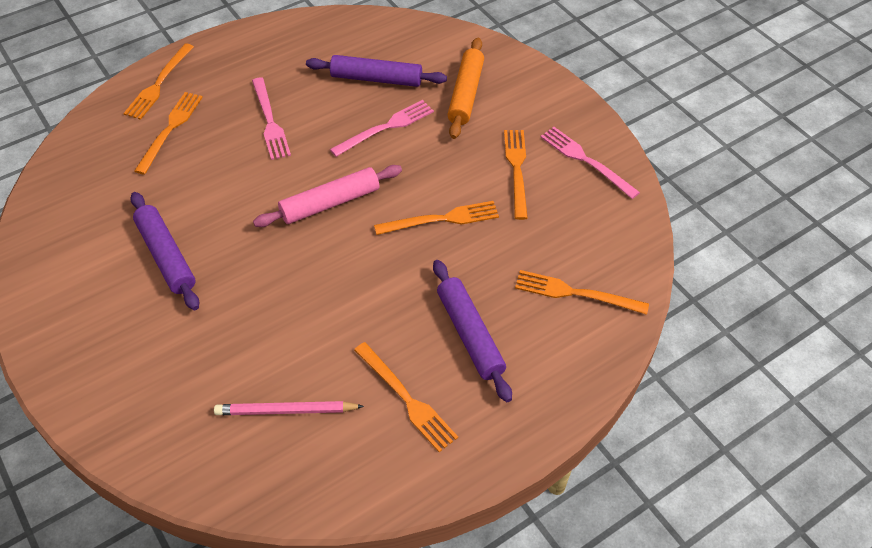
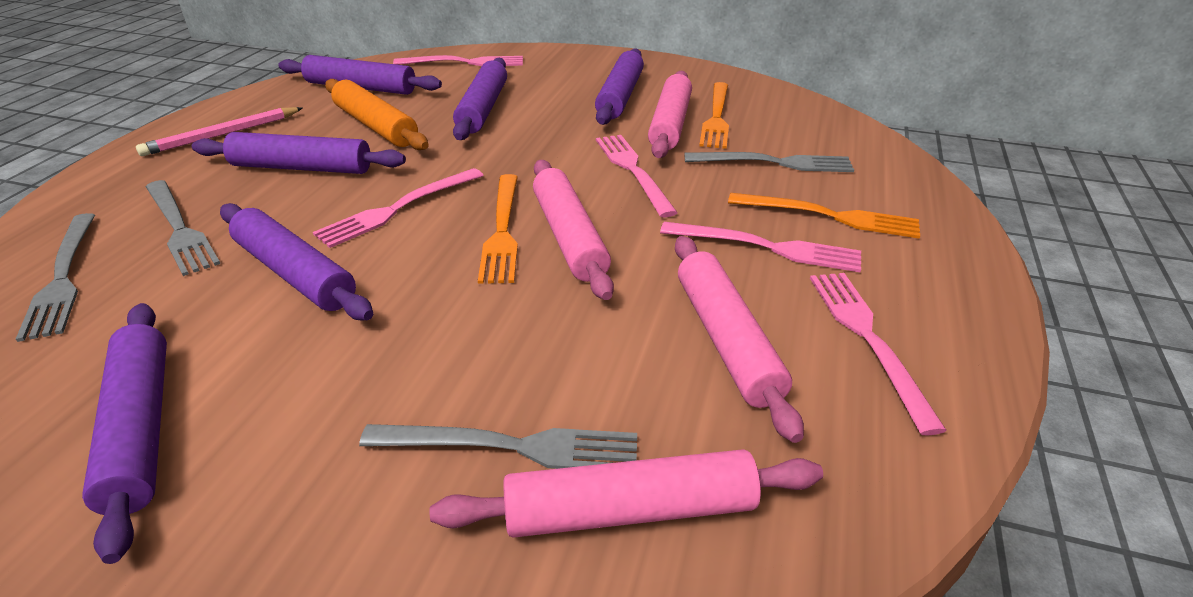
grey fork: 0 -> 4
orange fork: 6 -> 3
pink fork: 3 -> 5
pink rolling pin: 1 -> 4
purple rolling pin: 3 -> 6

